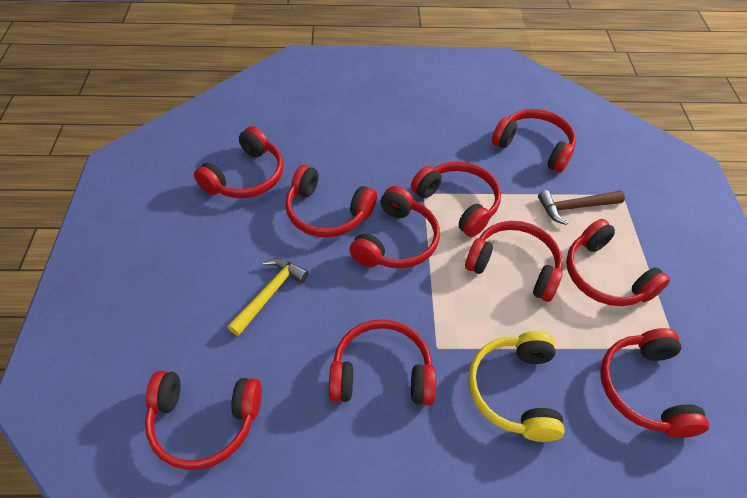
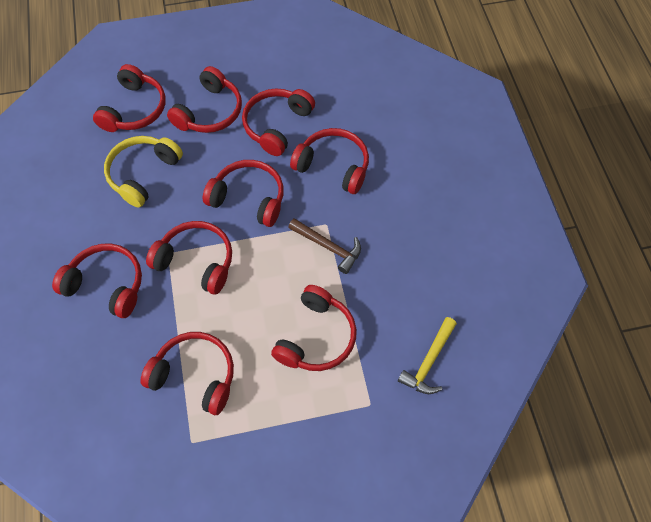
red headphones: 10 -> 9

